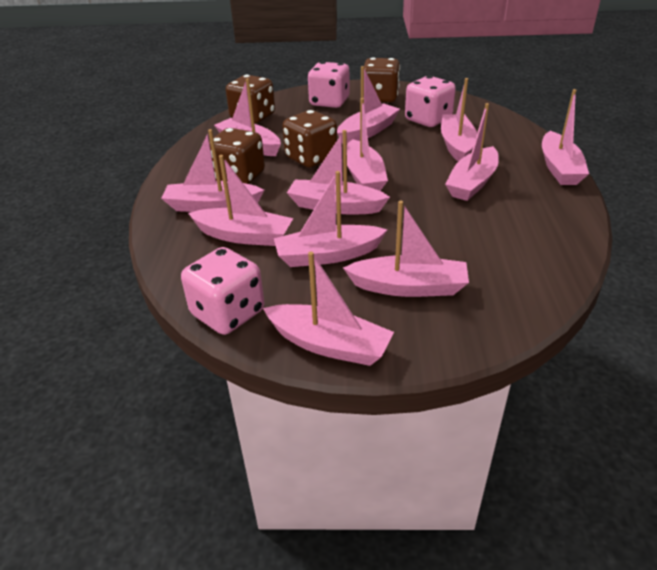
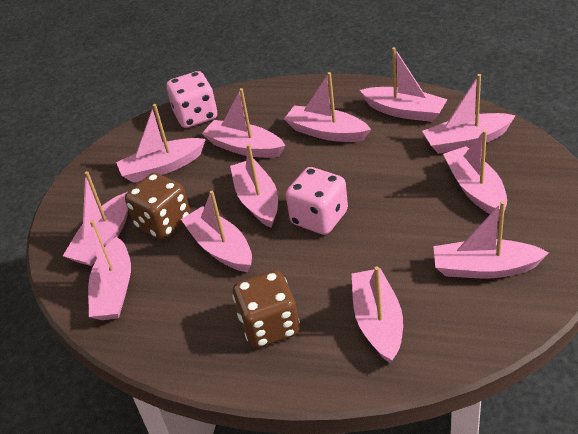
brown dice: 4 -> 2
pink dice: 3 -> 2

